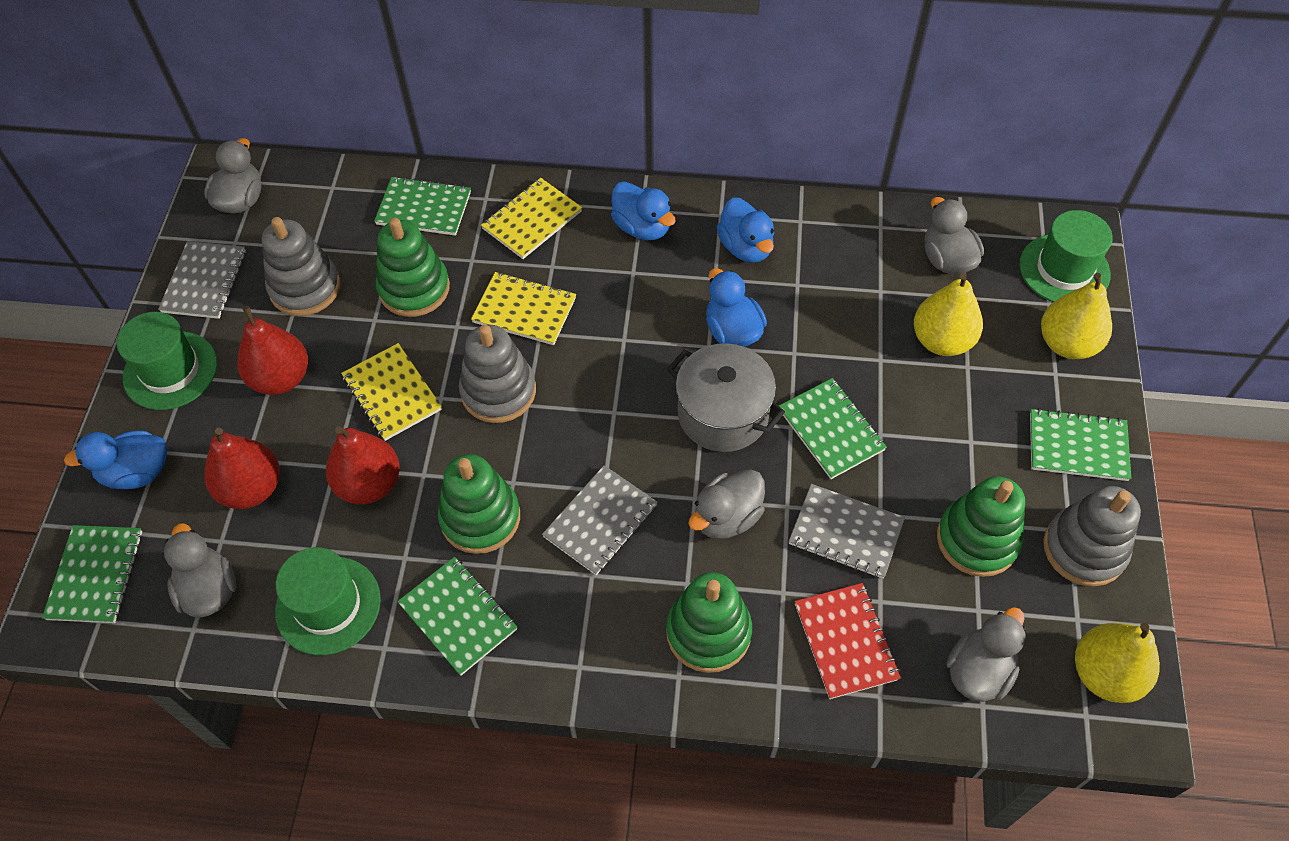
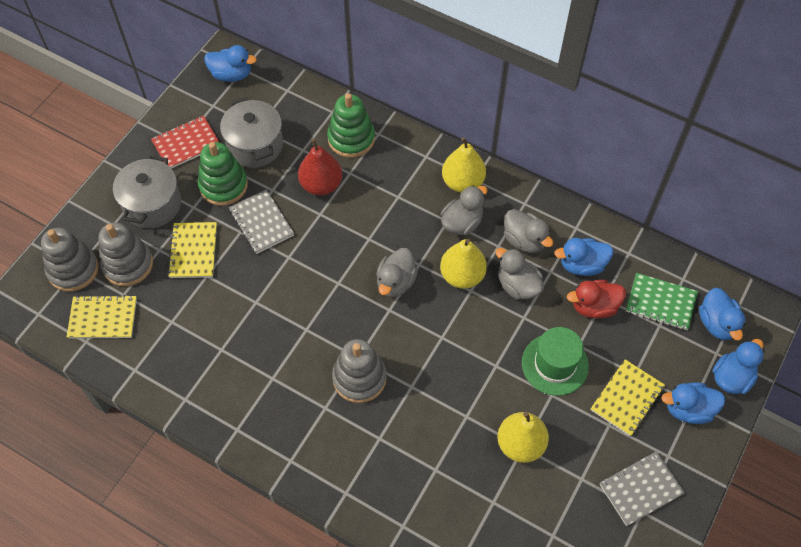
blue duck: 4 -> 5
green hat: 3 -> 1
green notebook: 5 -> 1
green stacking toy: 4 -> 2
grey duck: 5 -> 4
grey notebook: 3 -> 2
grey pot: 1 -> 2
red duck: 0 -> 1
red pear: 3 -> 1

